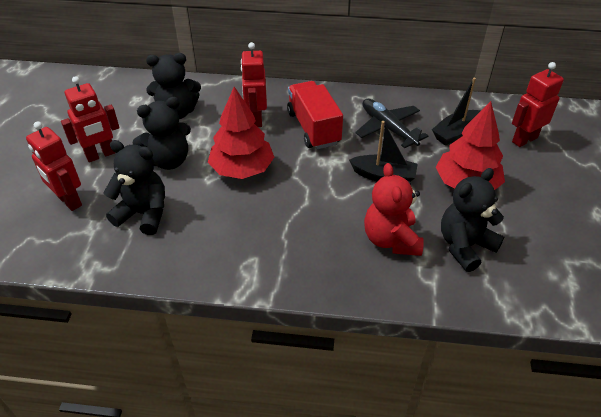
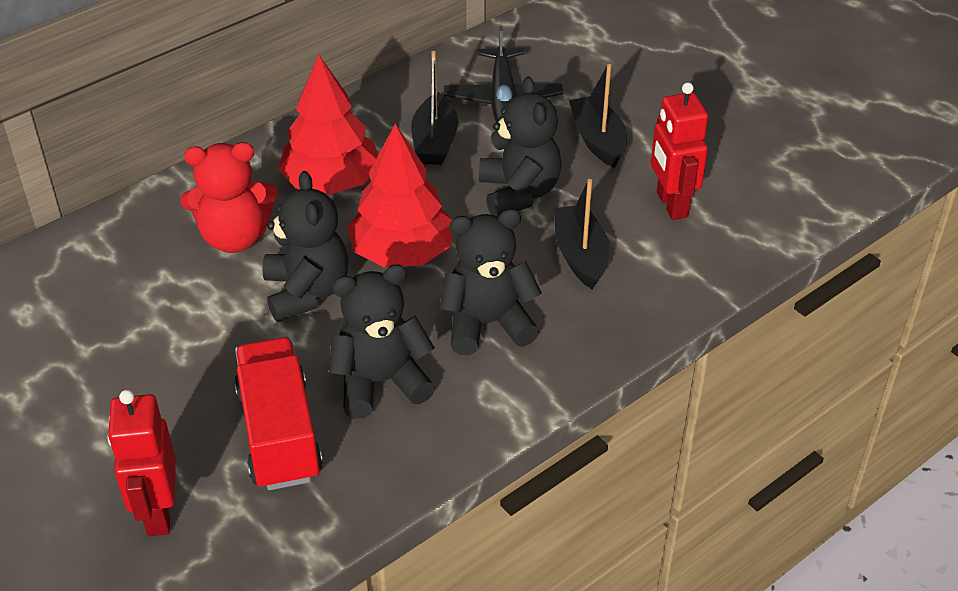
black boat: 2 -> 3
red robot: 4 -> 2

